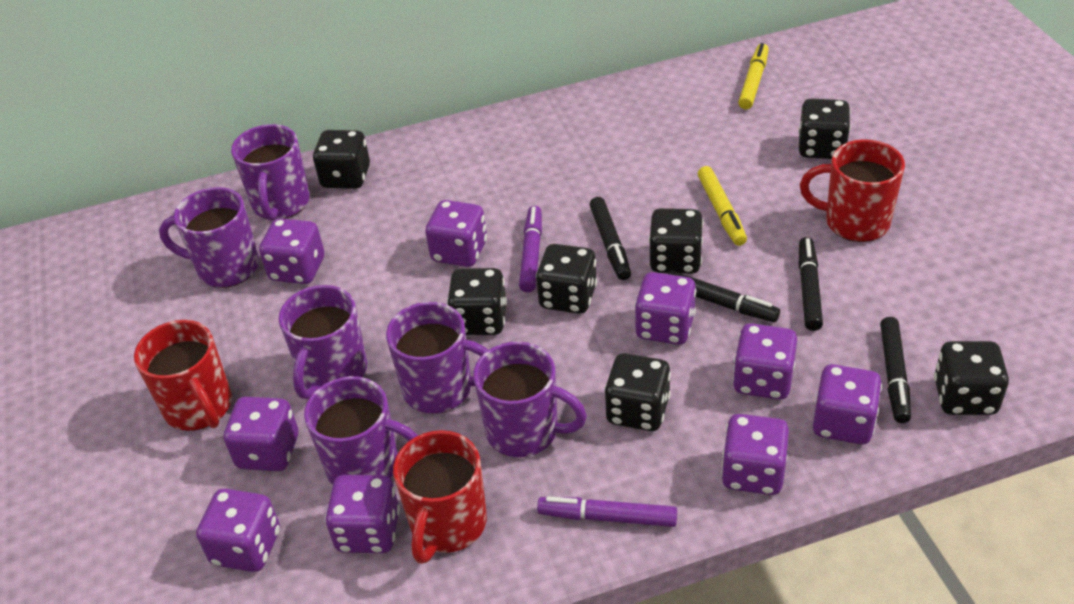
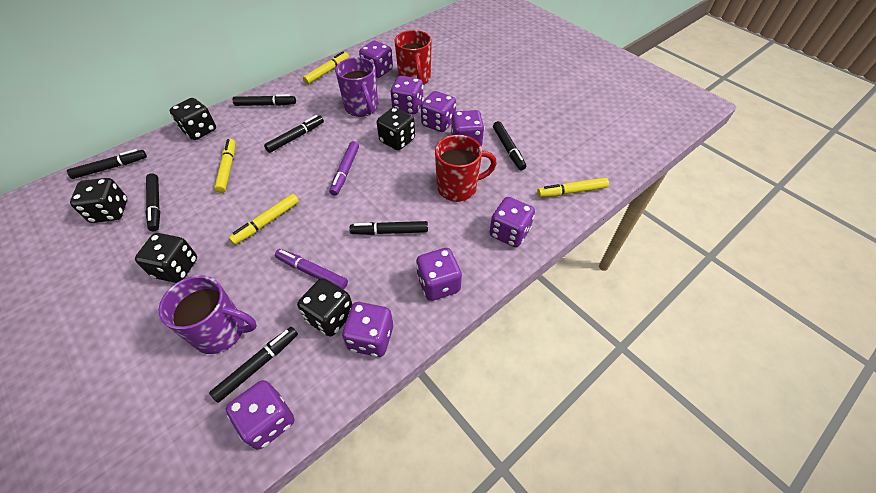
black dice: 7 -> 5
black marker: 4 -> 7
purple dice: 9 -> 8
purple mug: 6 -> 2
red mug: 3 -> 2
yellow marker: 2 -> 4

